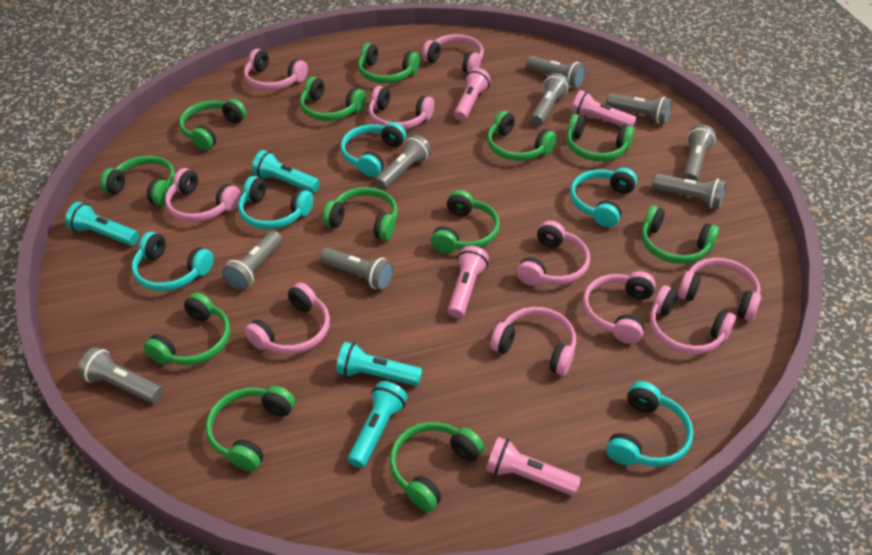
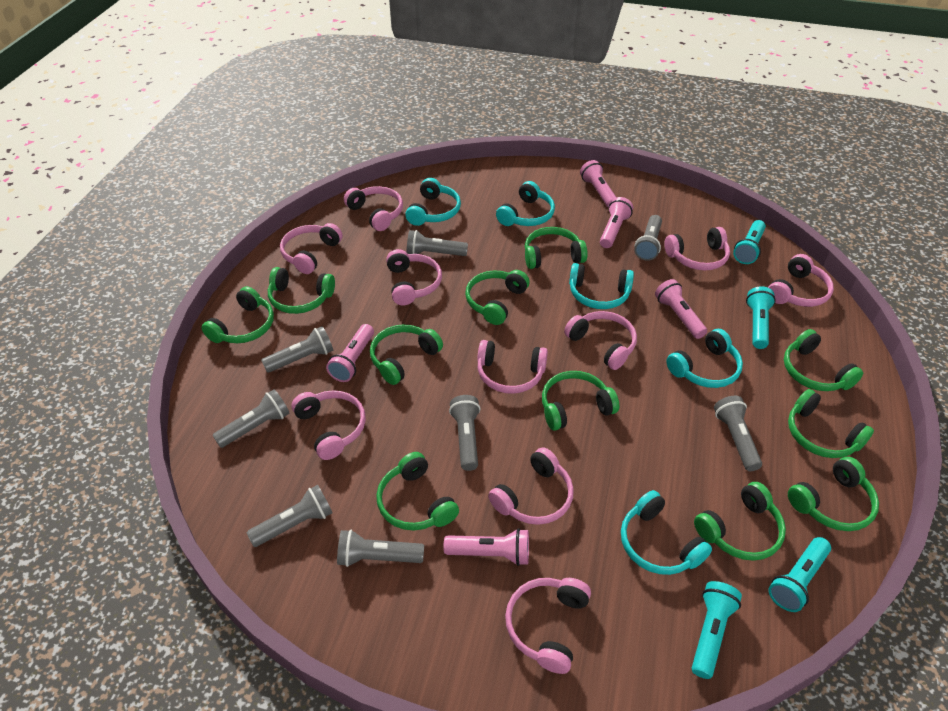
green headphones: 12 -> 11
grey flashlight: 9 -> 8
pink flashlight: 4 -> 5

